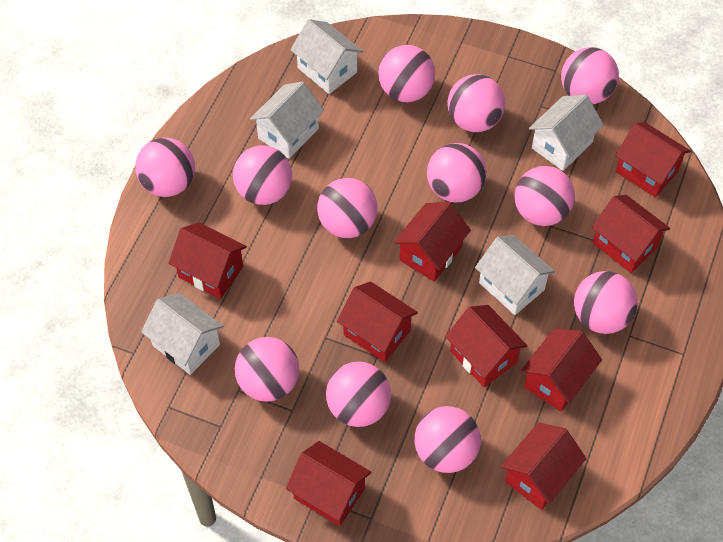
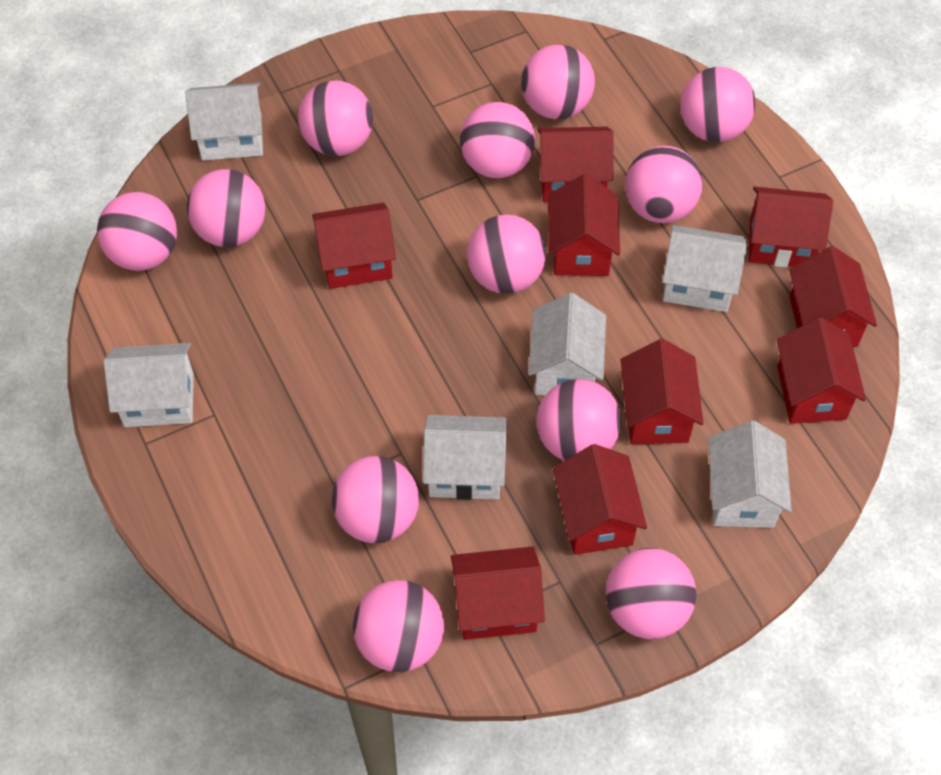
white house: 5 -> 6

